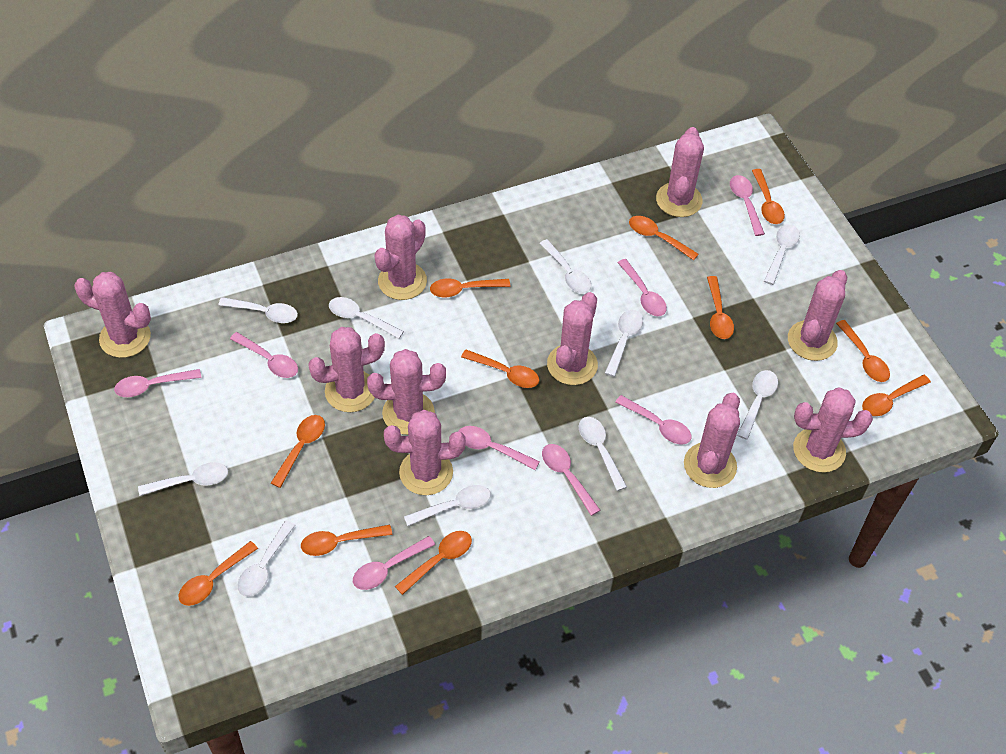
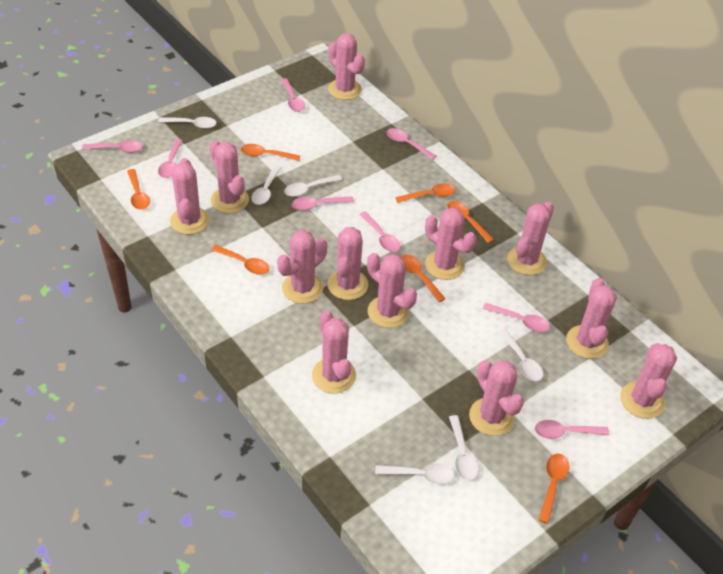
orange spoon: 11 -> 7
pink cactus: 10 -> 12
white spoon: 10 -> 6

